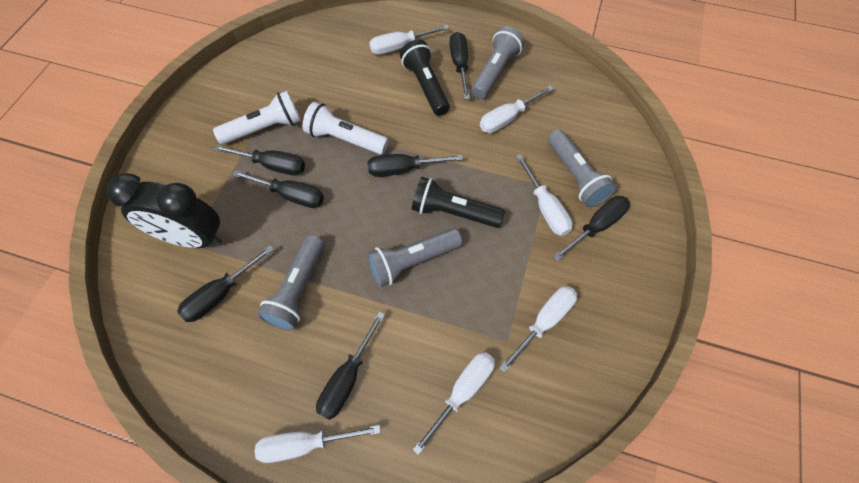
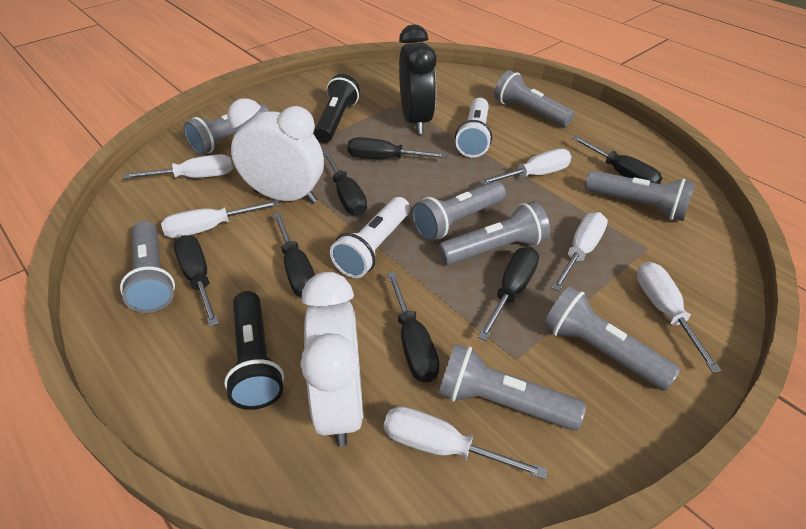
grey flashlight: 4 -> 8
white clock: 0 -> 2

